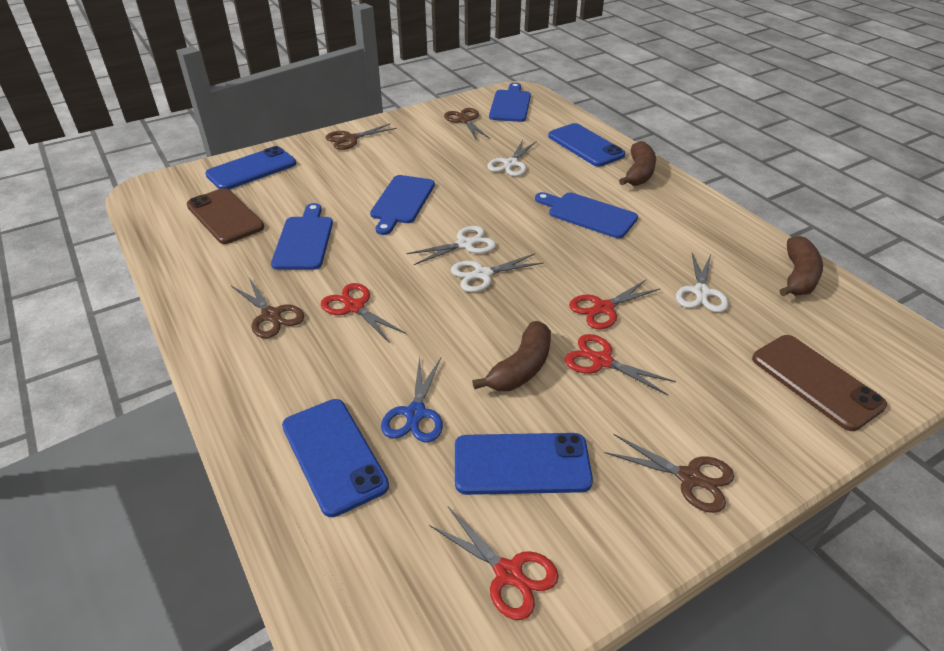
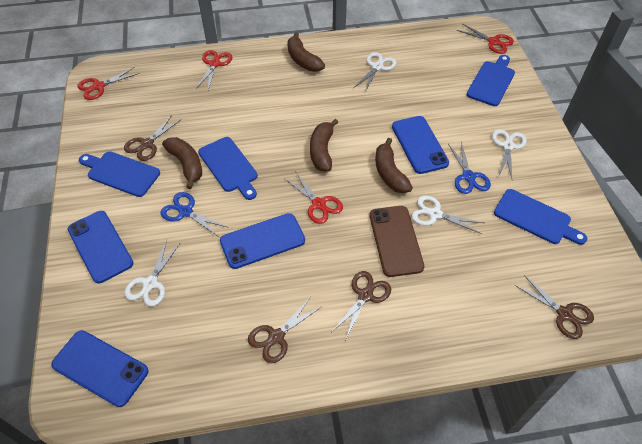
blue scissors: 1 -> 2
brown banana: 3 -> 4
brown phone: 2 -> 1

